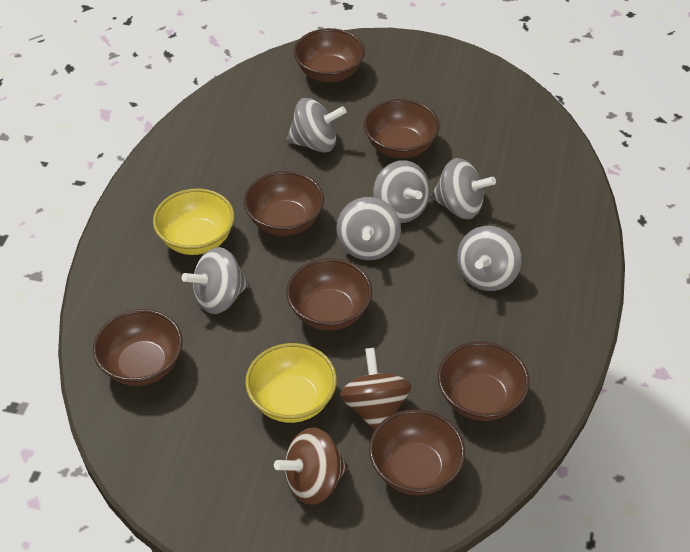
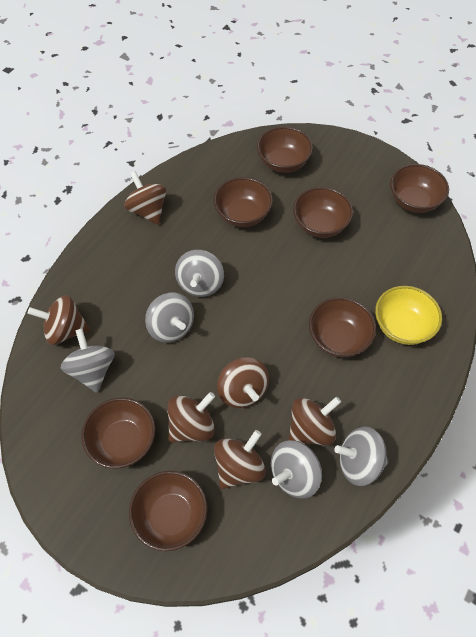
brown spinning top: 2 -> 6
grey spinning top: 6 -> 5
yellow bowl: 2 -> 1

